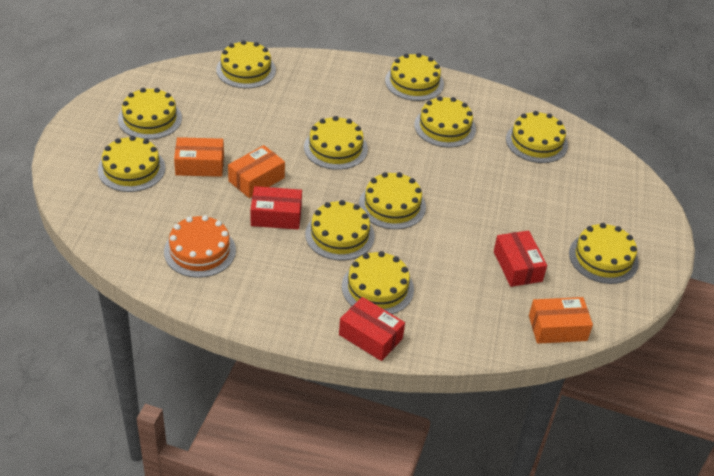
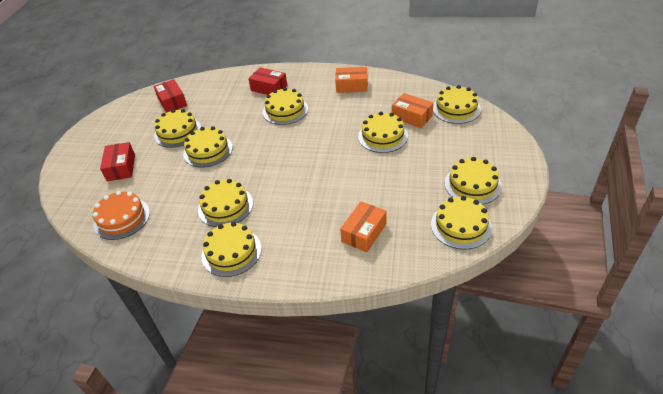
yellow cake: 11 -> 9

